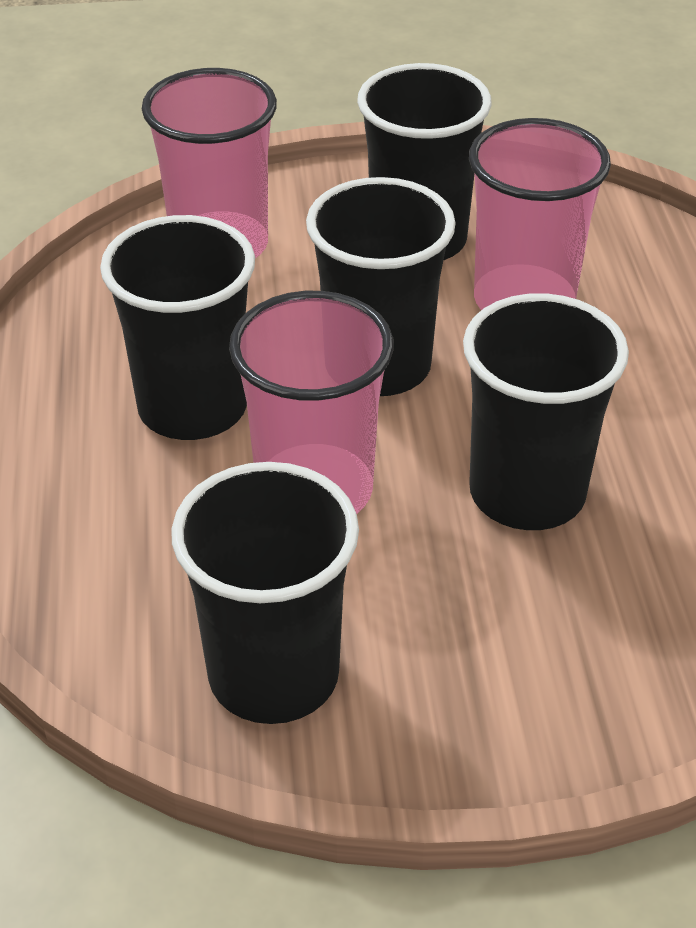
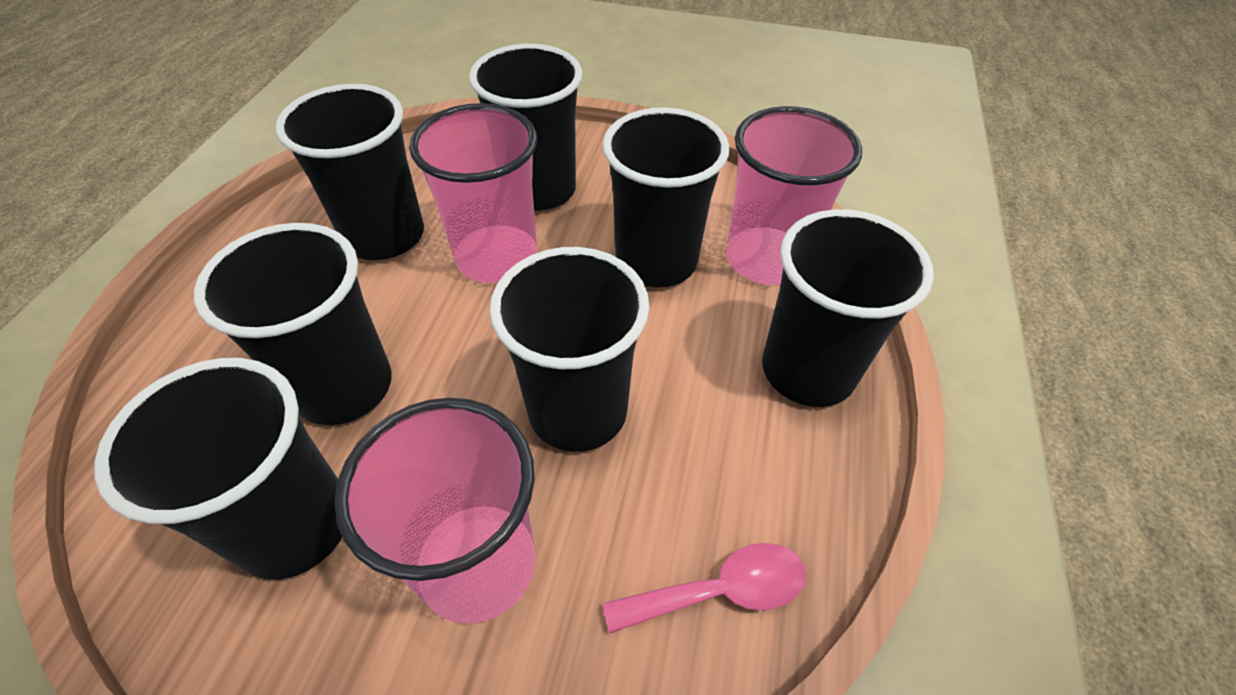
black cup: 5 -> 7
pink spoon: 0 -> 1

